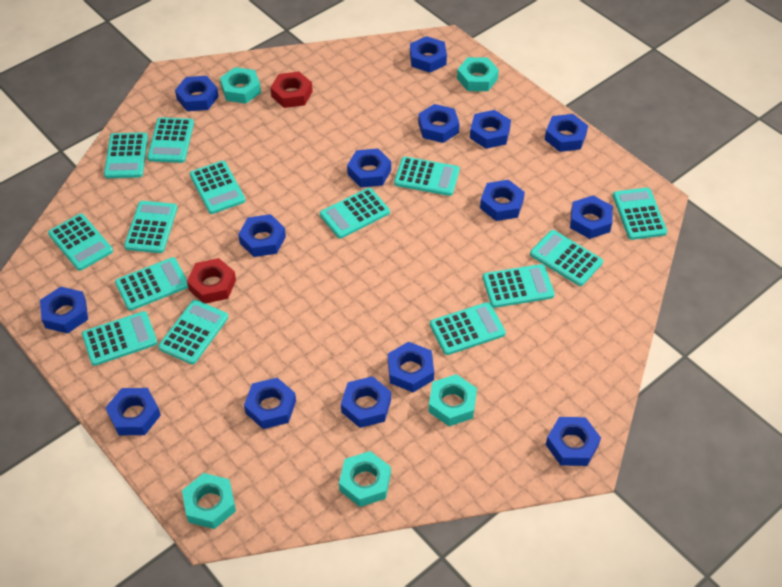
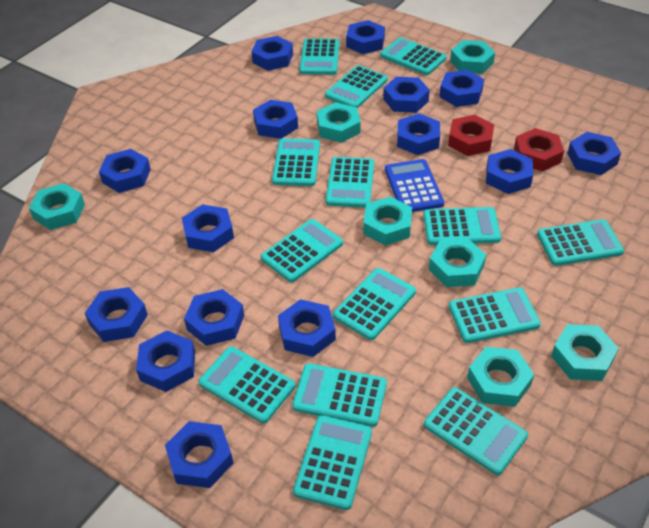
blue calculator: 0 -> 1
turquoise nut: 5 -> 7

